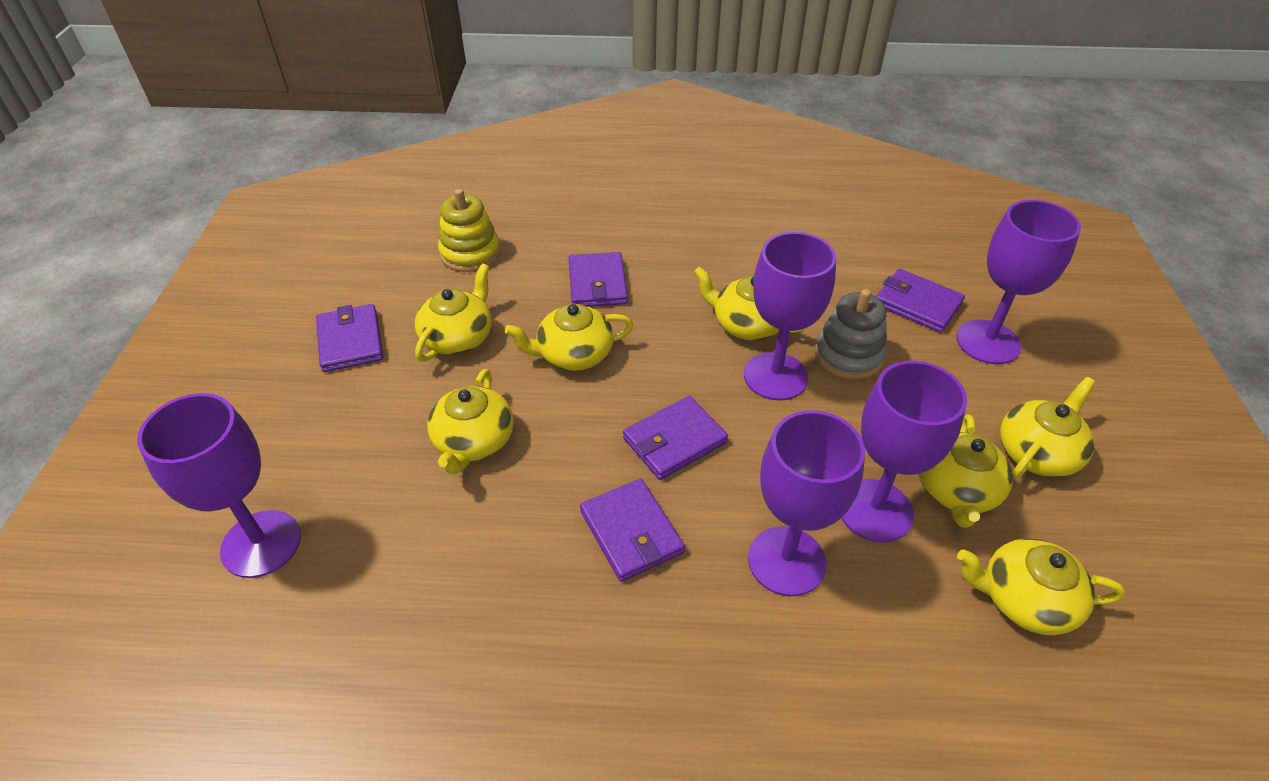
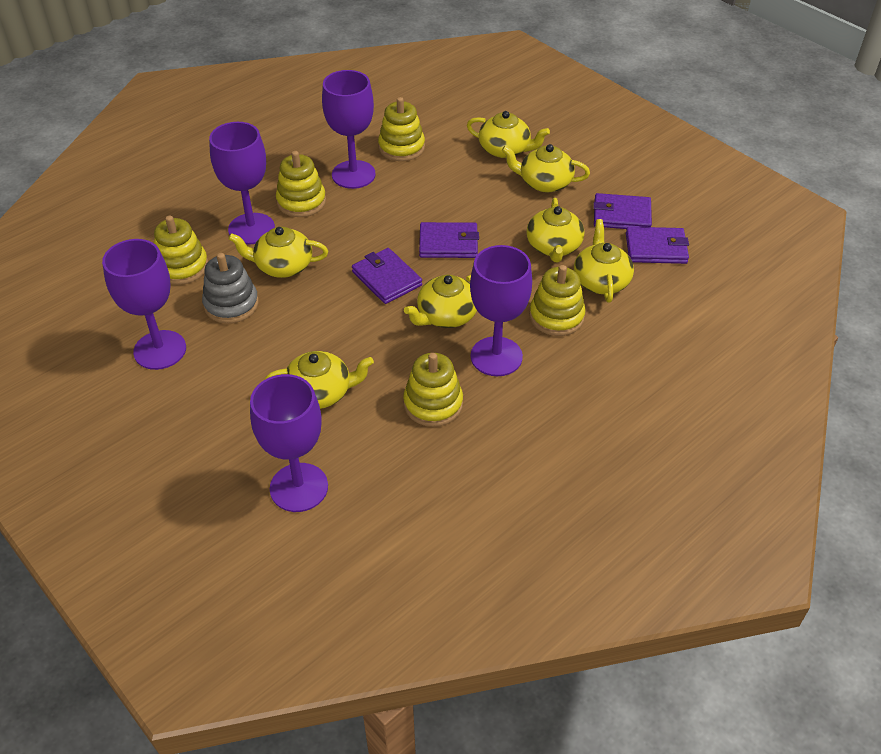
purple wallet: 5 -> 4
yellow stacking toy: 1 -> 5

